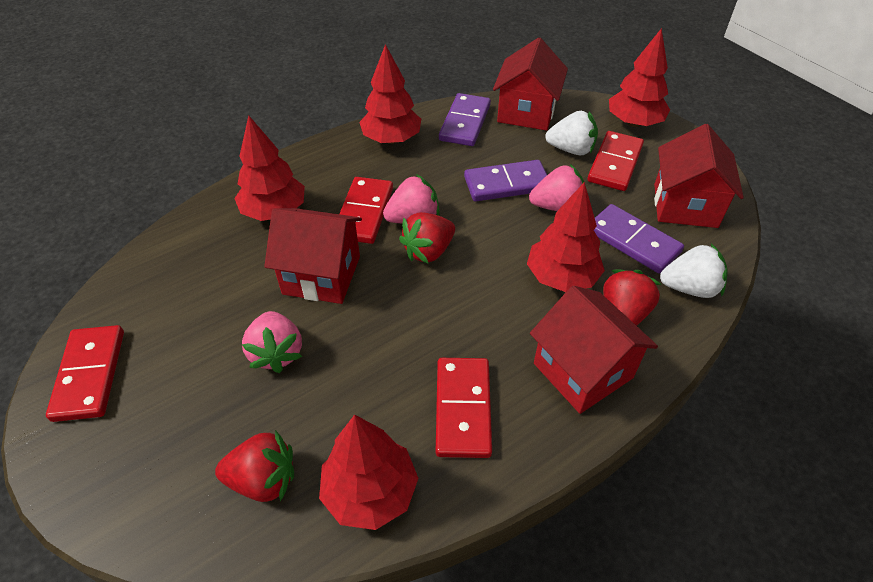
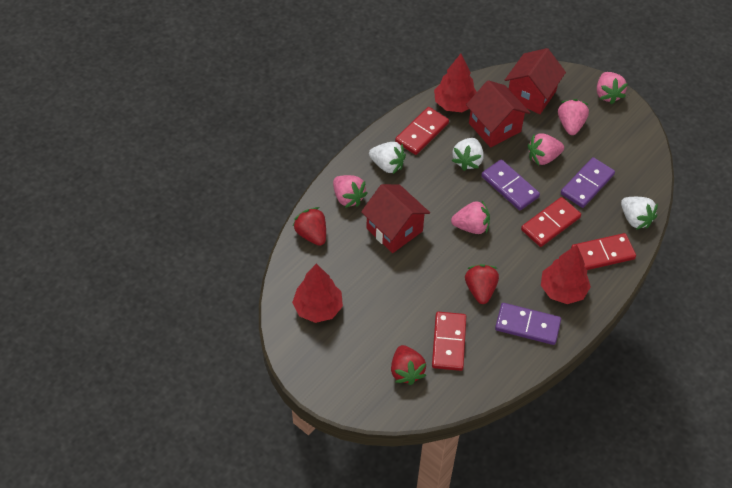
pink strawberry: 3 -> 5
red house: 4 -> 3
red tree: 5 -> 3
white strawberry: 2 -> 3

